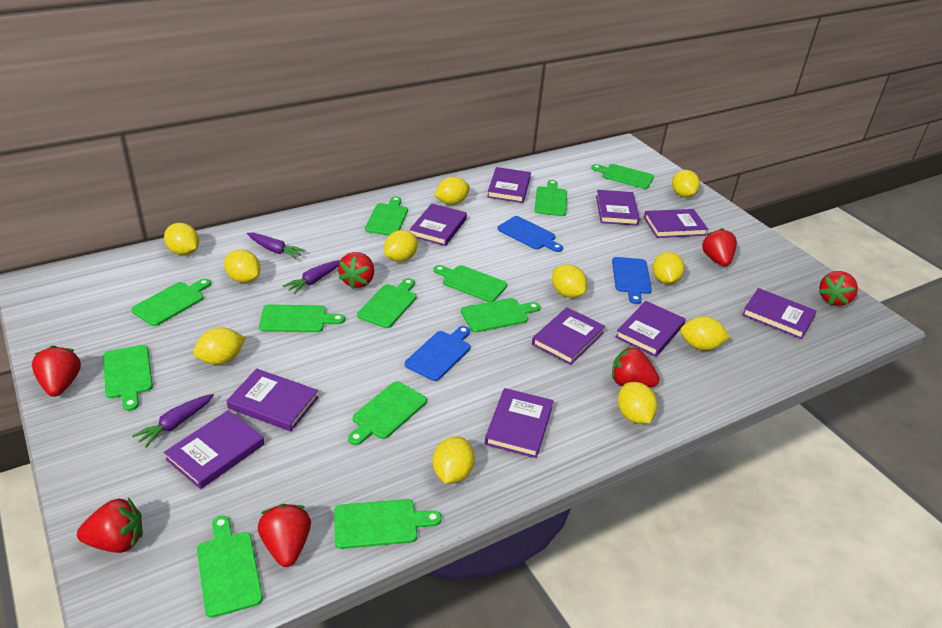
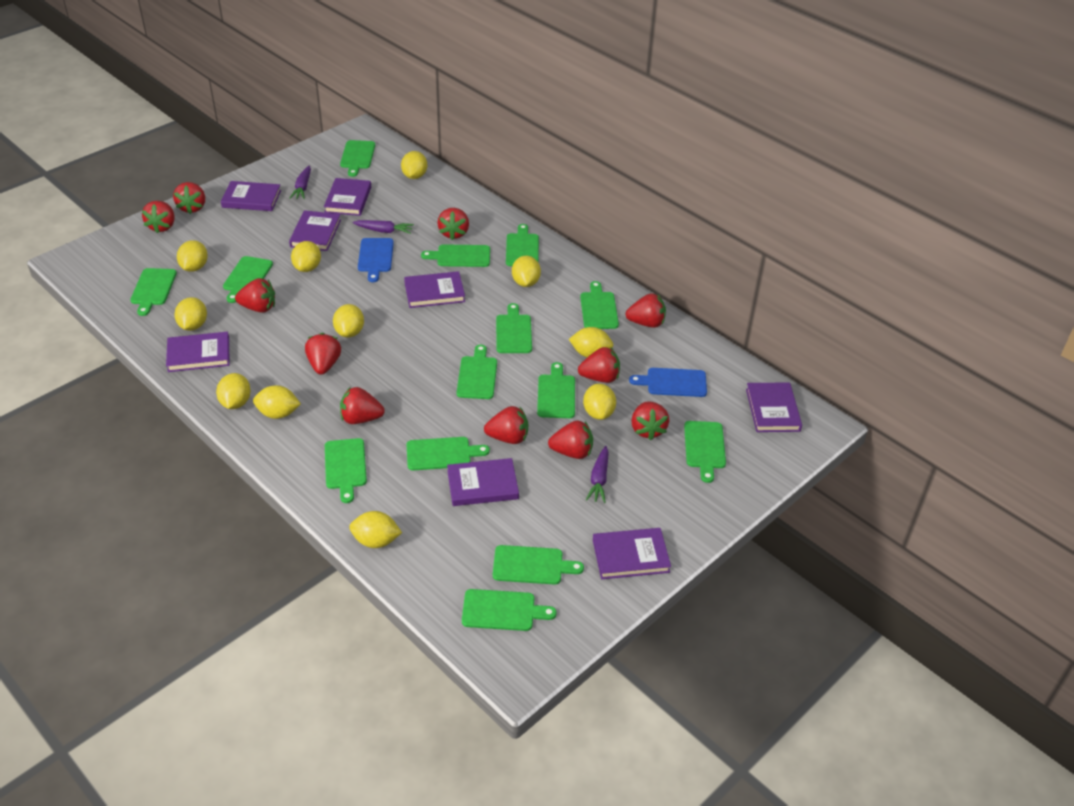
blue cutting board: 3 -> 2
green cutting board: 12 -> 14
purple book: 10 -> 8
red strawberry: 7 -> 11

